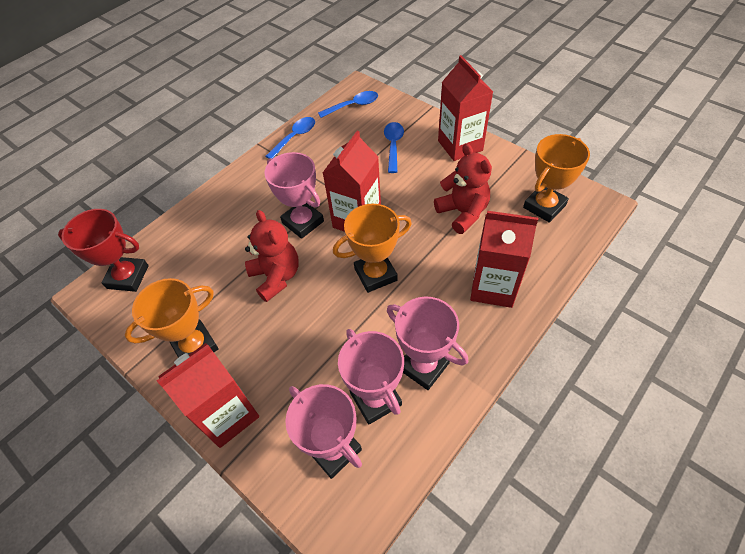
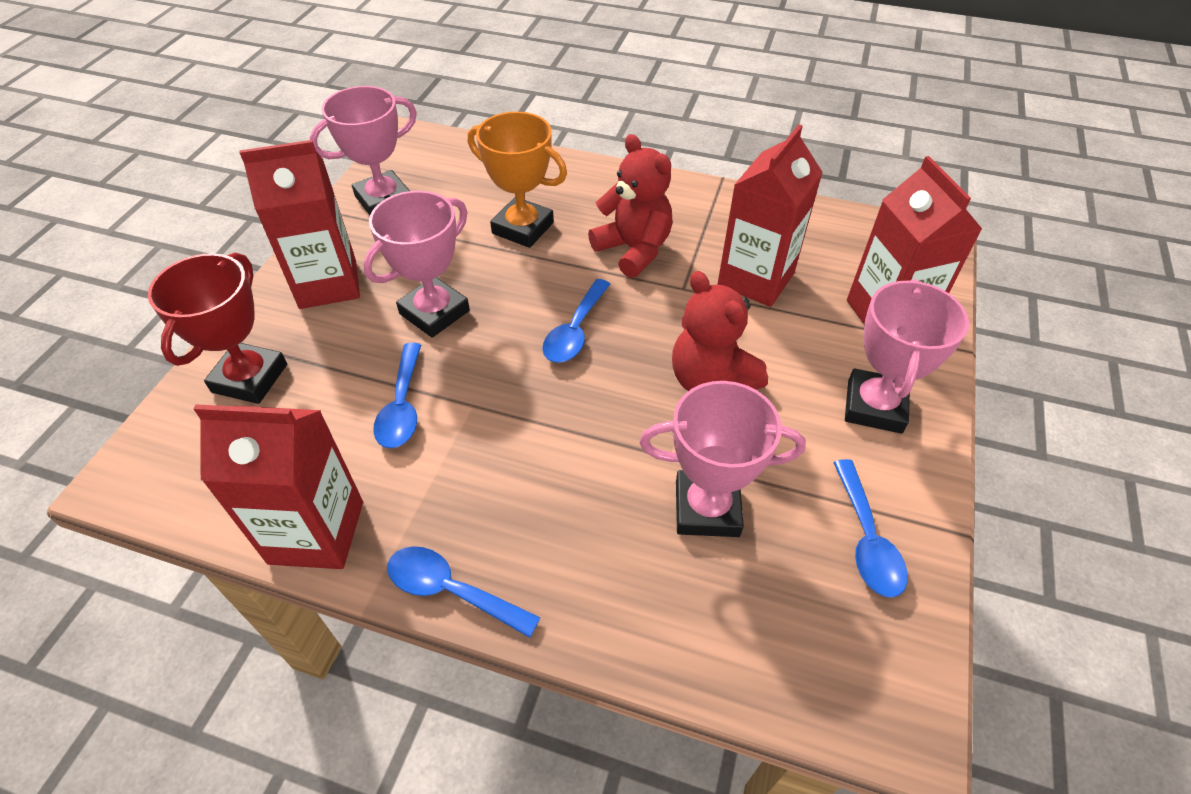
blue spoon: 3 -> 4
orange trophy: 3 -> 1

